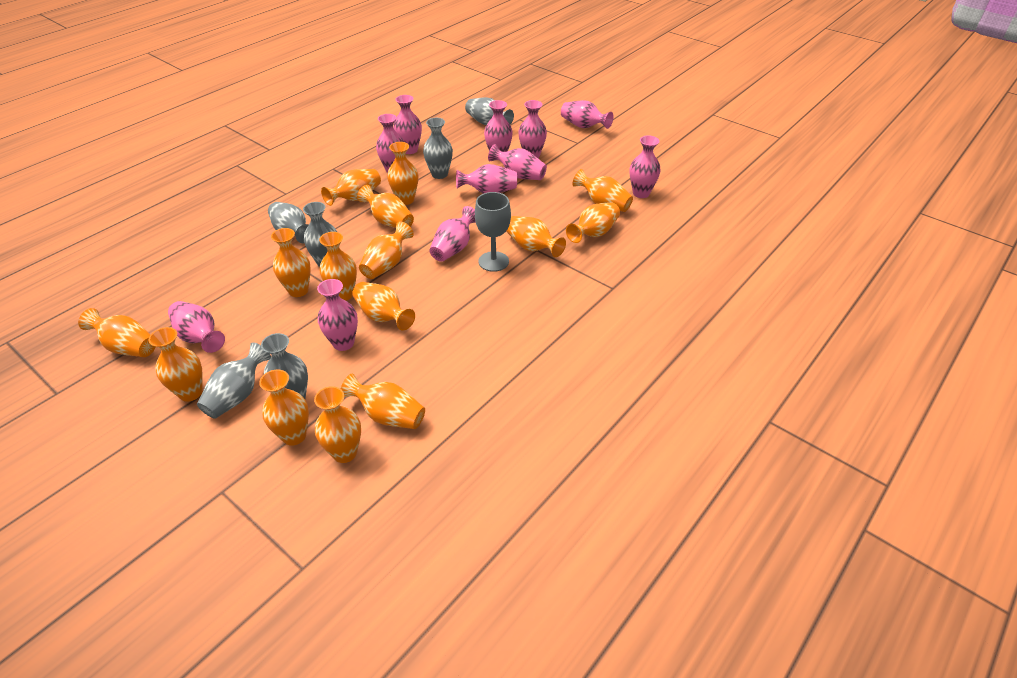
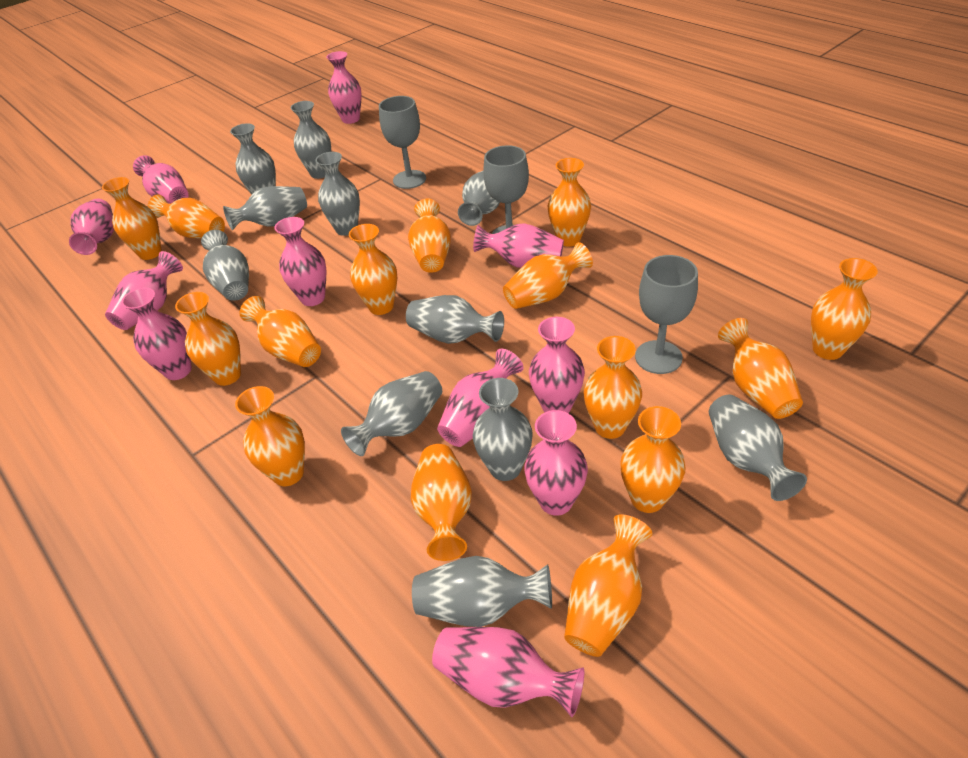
grey goblet: 1 -> 3
grey vase: 6 -> 11

